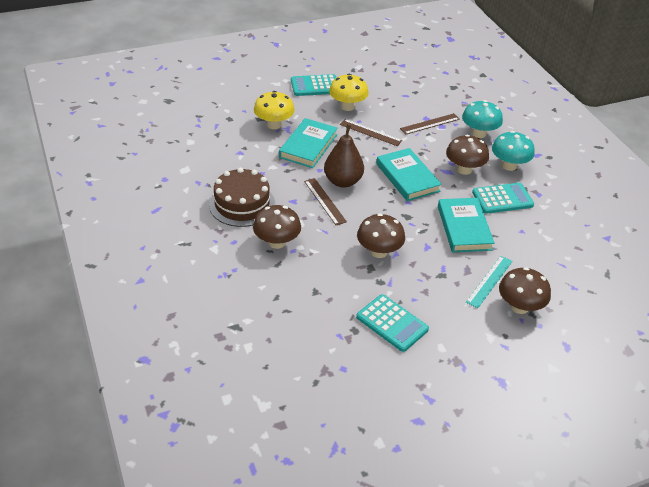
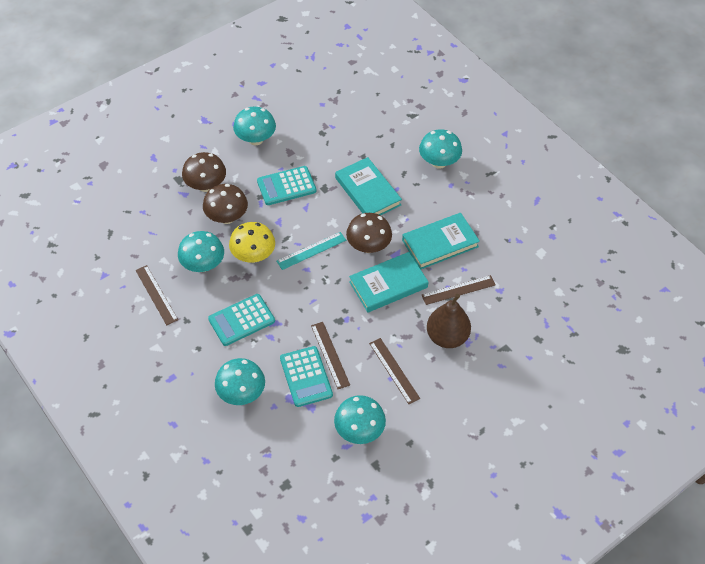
brown cake: 1 -> 0
brown mushroom: 4 -> 3
brown ruler: 3 -> 4
turquoise mushroom: 2 -> 5
yellow mushroom: 2 -> 1

